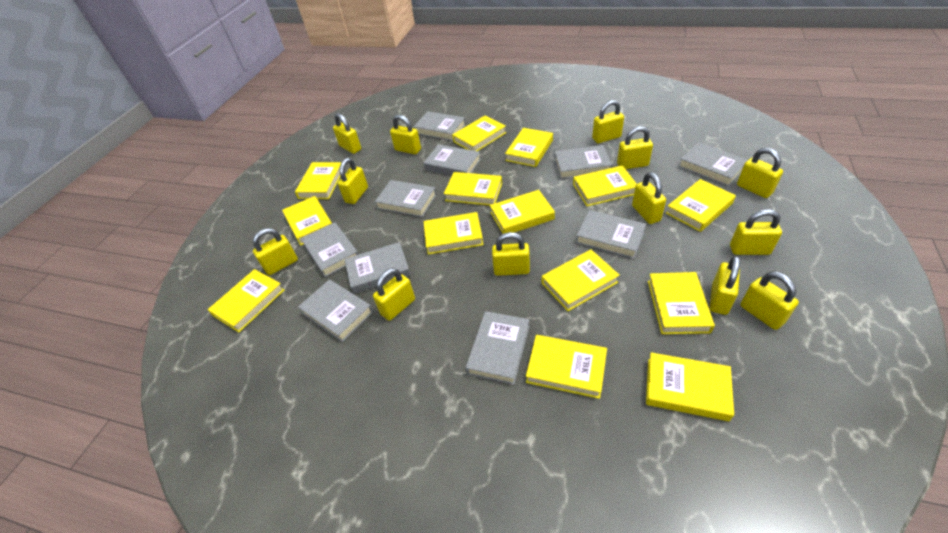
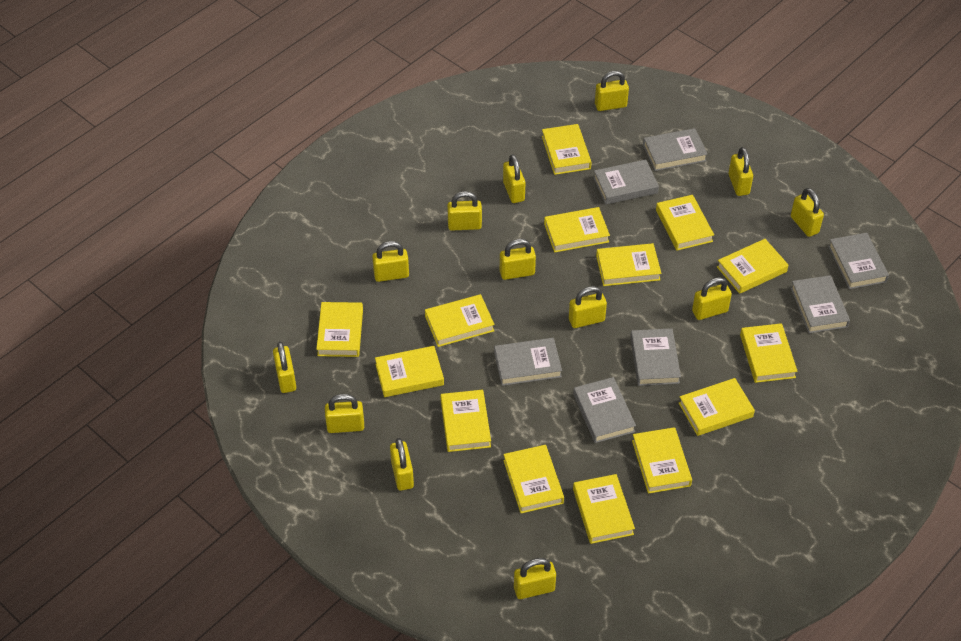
grey book: 10 -> 7

